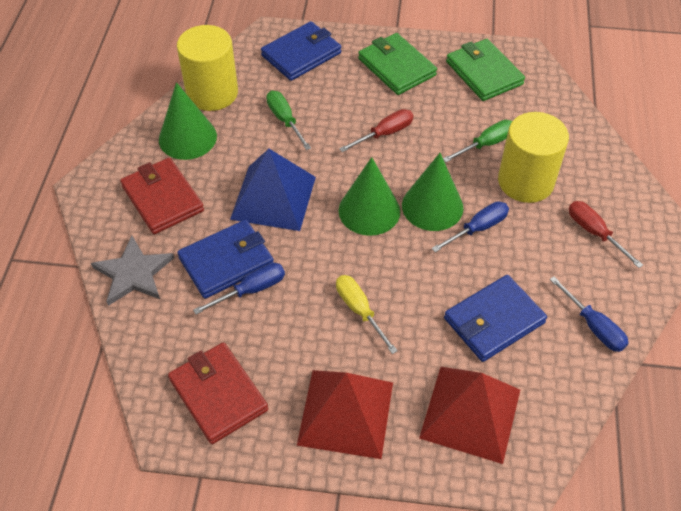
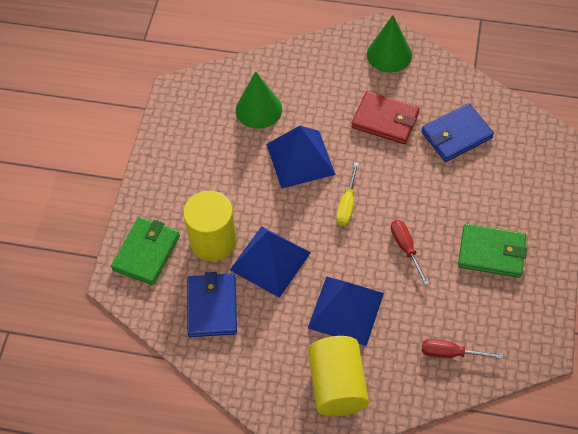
blue pyramid: 1 -> 3
blue screwdriver: 3 -> 0
blue wallet: 3 -> 2
green cone: 3 -> 2
green screwdriver: 2 -> 0
grey star: 1 -> 0
red pyramid: 2 -> 0
red wallet: 2 -> 1

